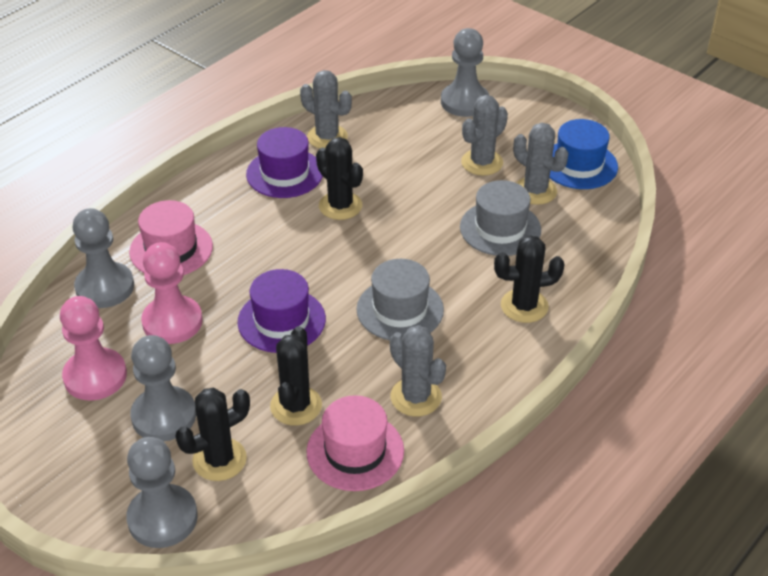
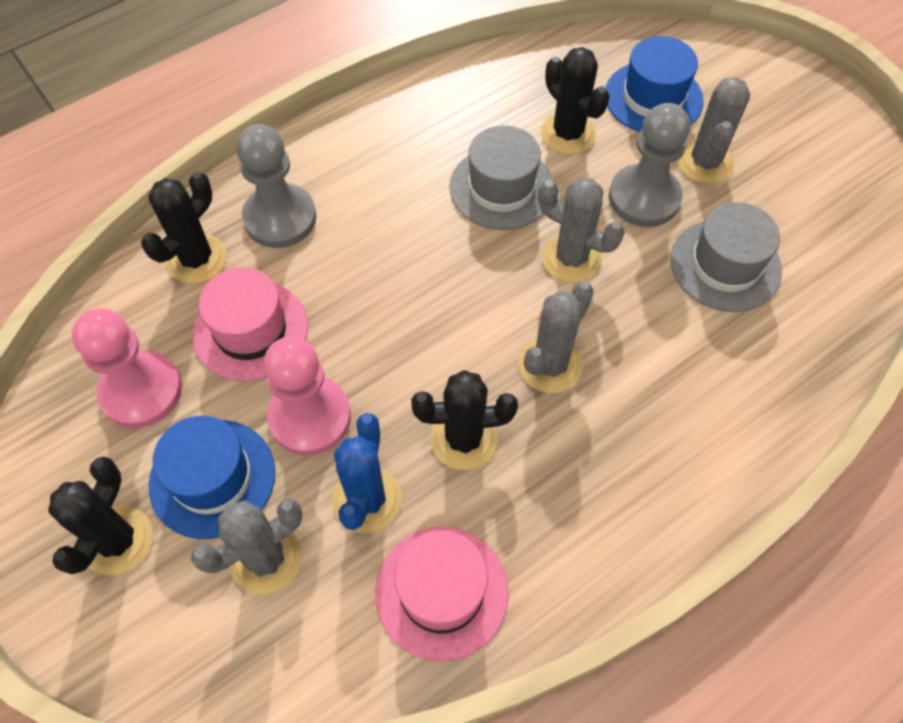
blue cactus: 0 -> 1
blue hat: 1 -> 2
grey pawn: 4 -> 2
purple hat: 2 -> 0

